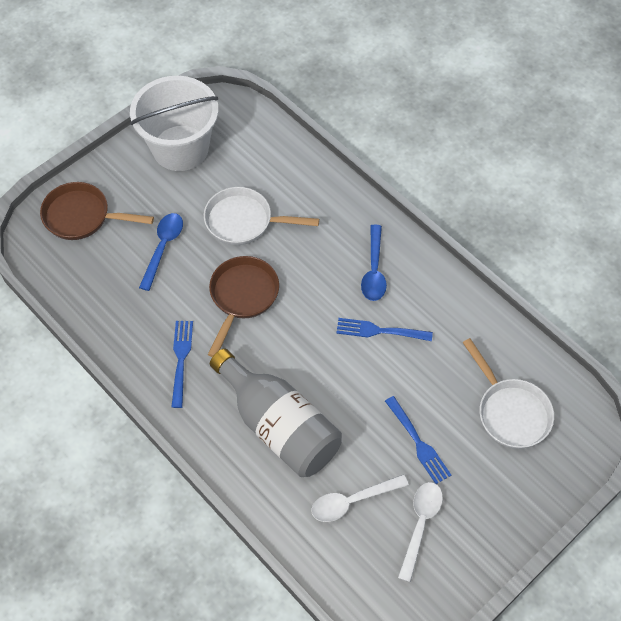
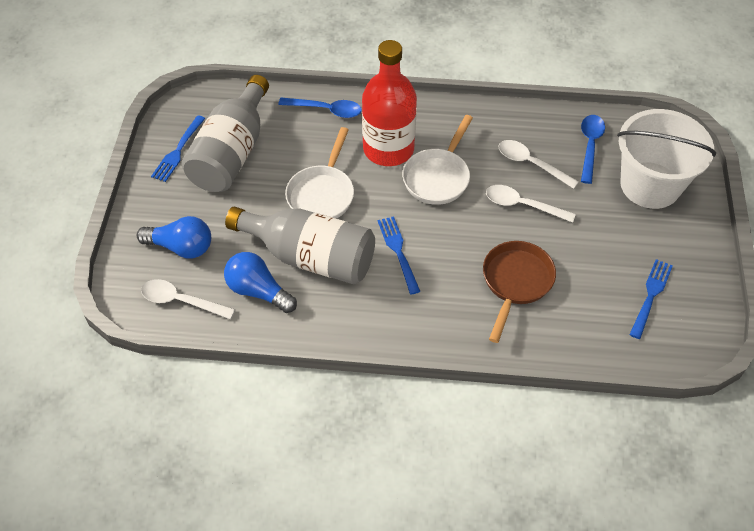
blue light bulb: 0 -> 2
brown pan: 2 -> 1
grey bottle: 1 -> 2
red bottle: 0 -> 1
white spoon: 2 -> 3

